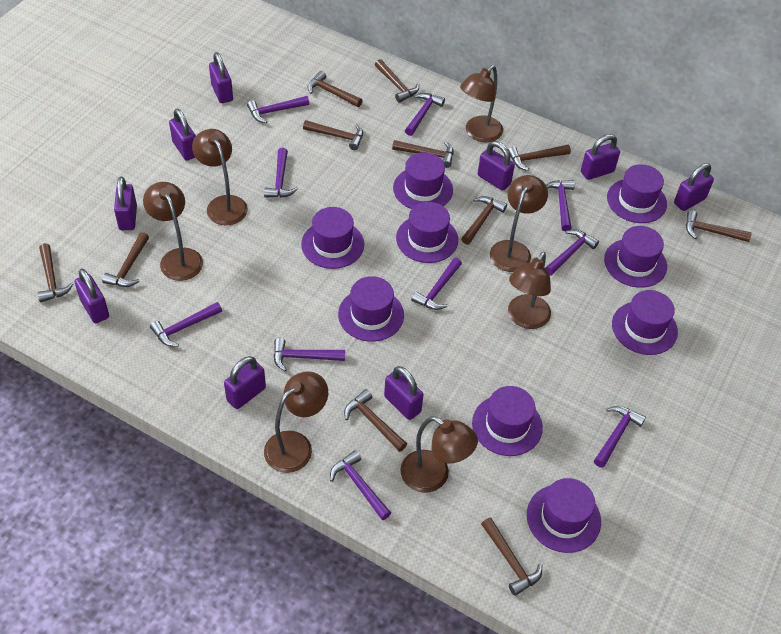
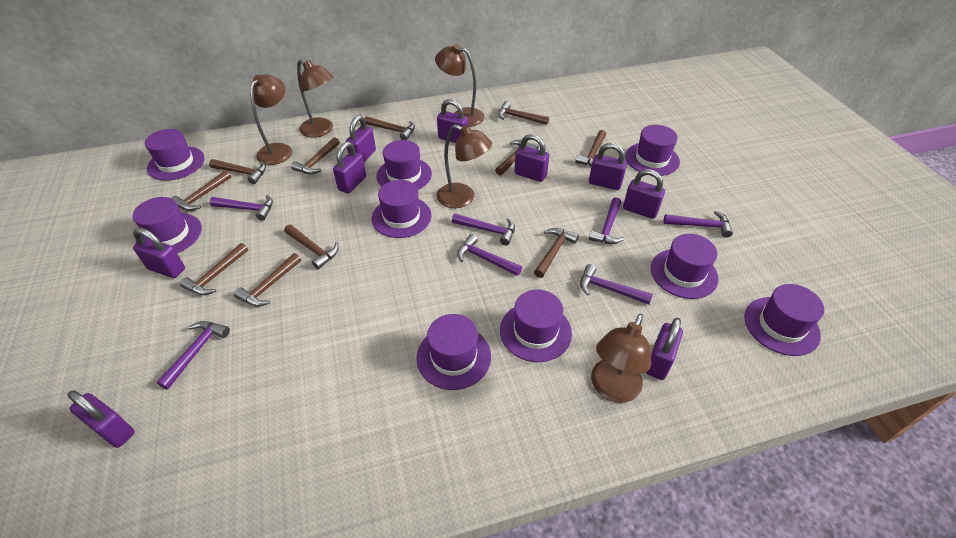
brown lamp: 7 -> 5
purple hammer: 10 -> 7

